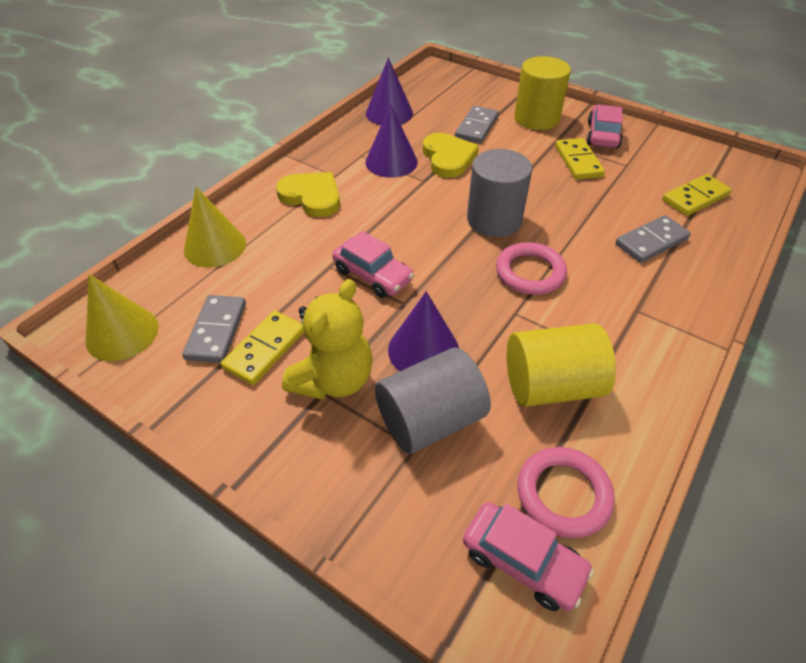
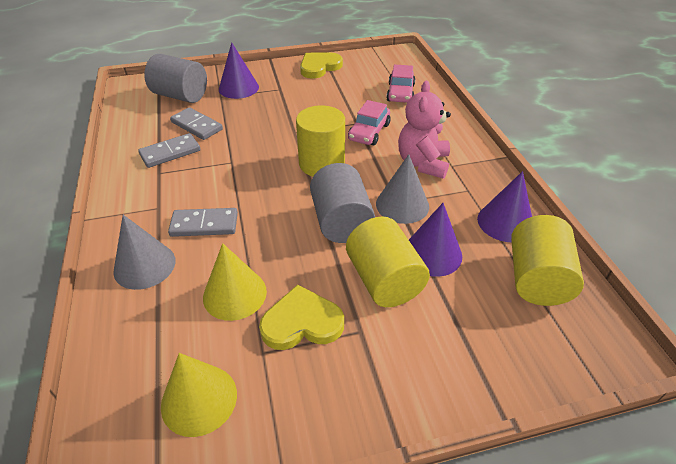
grey cone: 0 -> 2
pink car: 3 -> 2
pink ring: 2 -> 0
pink teddy bear: 0 -> 1
yellow cylinder: 2 -> 3
yellow domino: 3 -> 0
yellow teddy bear: 1 -> 0

